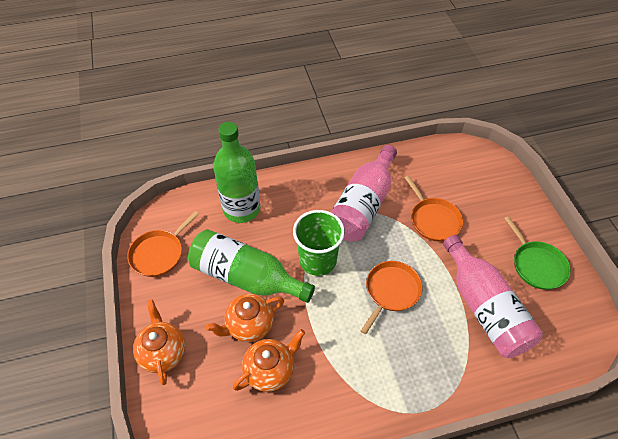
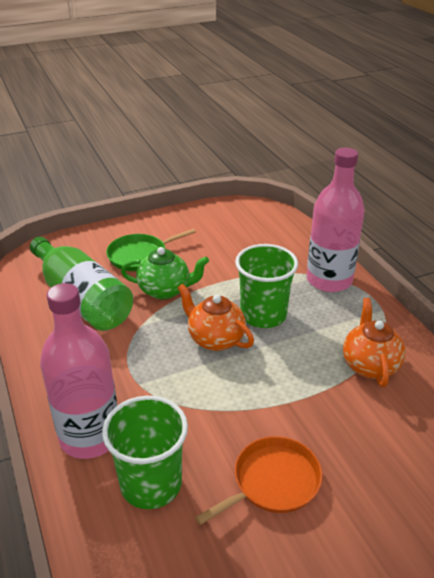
green bottle: 2 -> 1
green cup: 1 -> 2
green teapot: 0 -> 1
orange pan: 3 -> 1
orange teapot: 3 -> 2

